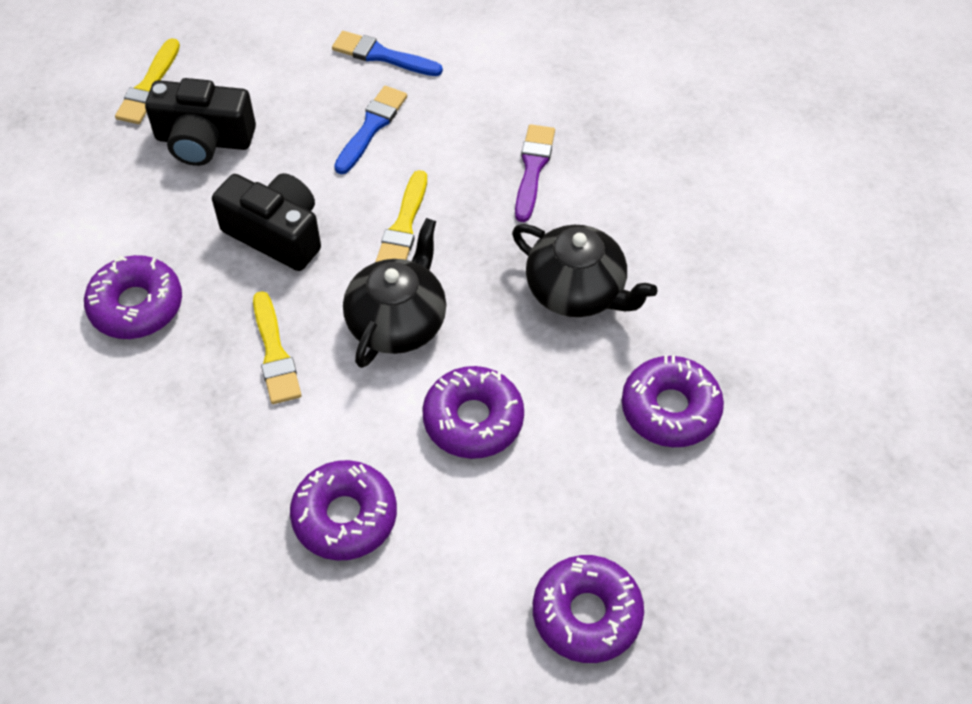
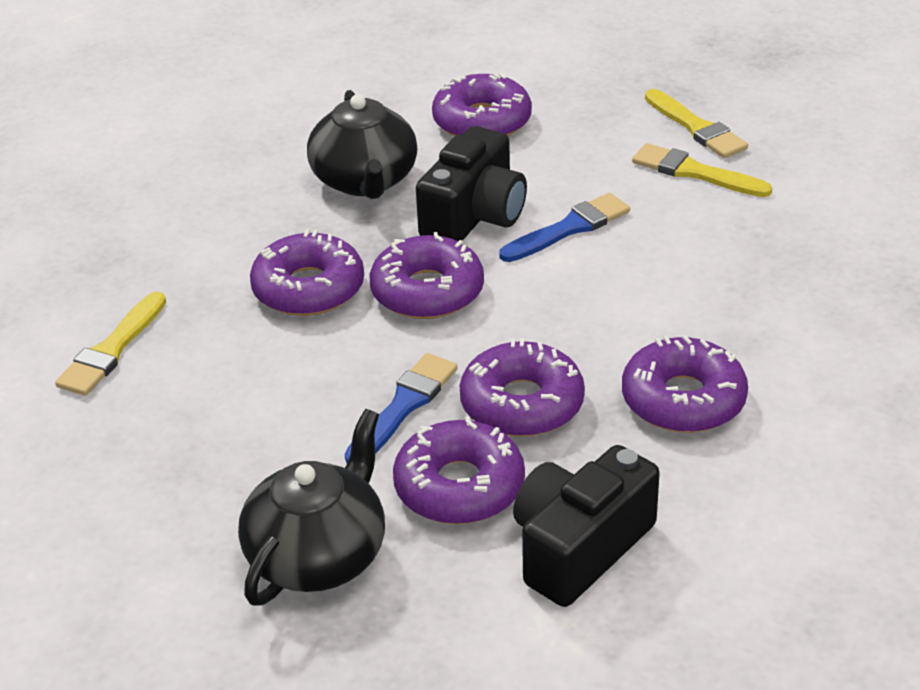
purple brush: 1 -> 0
purple donut: 5 -> 6

